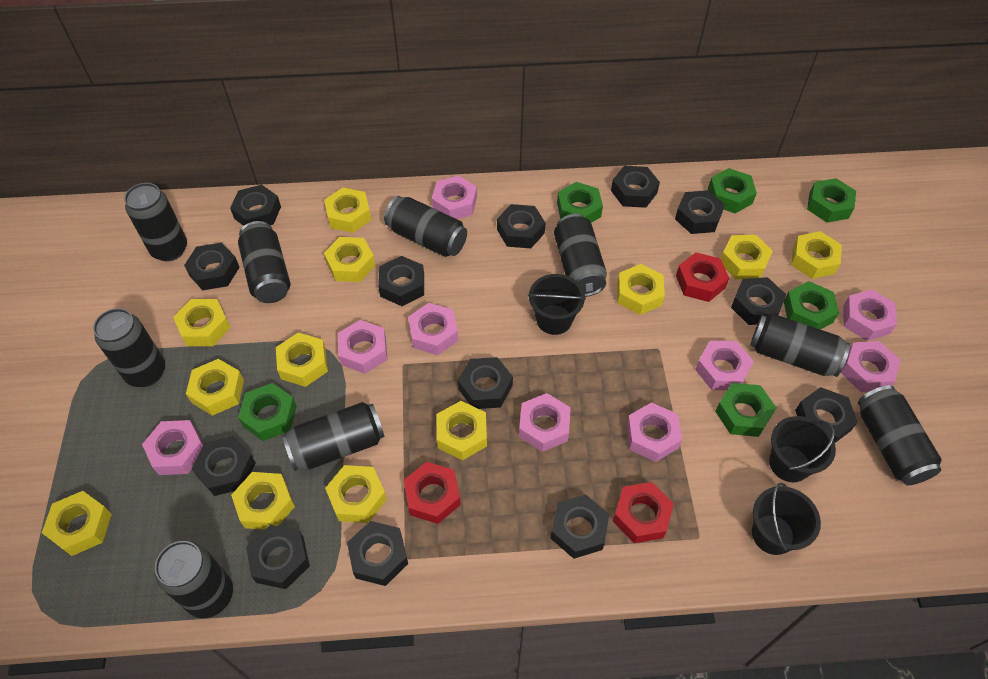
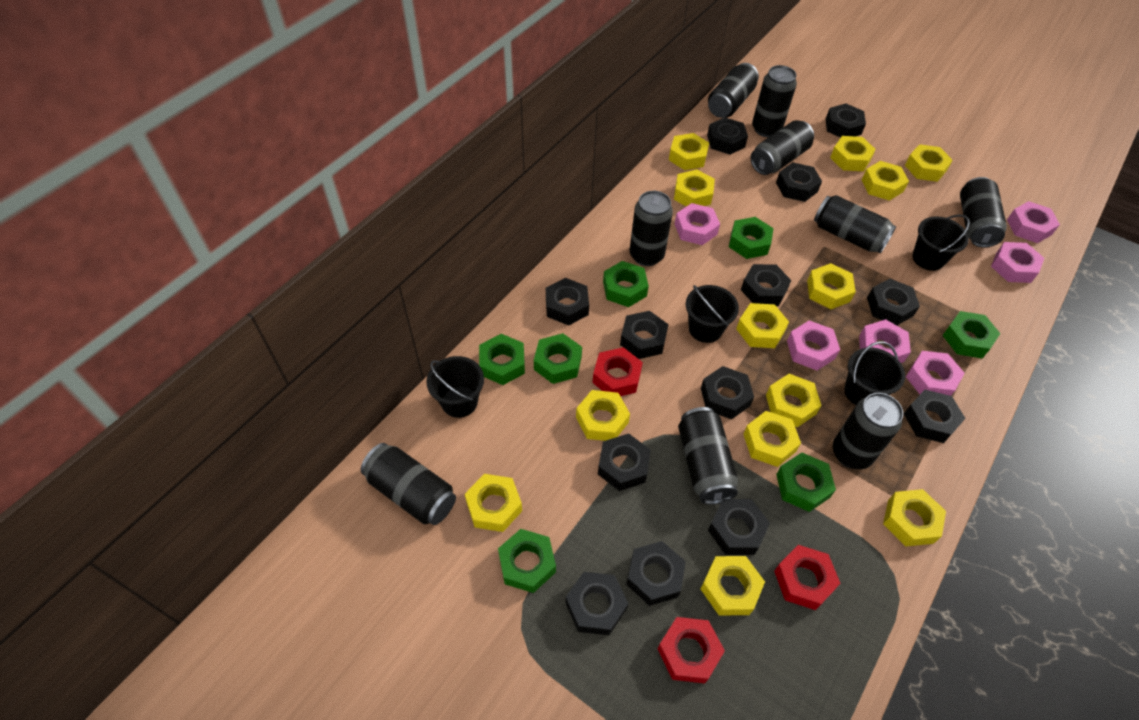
black bucket: 3 -> 4
green nut: 6 -> 7
pink nut: 9 -> 6
yellow nut: 12 -> 13

